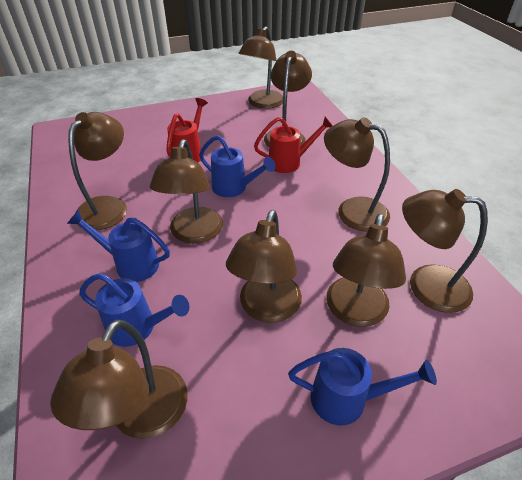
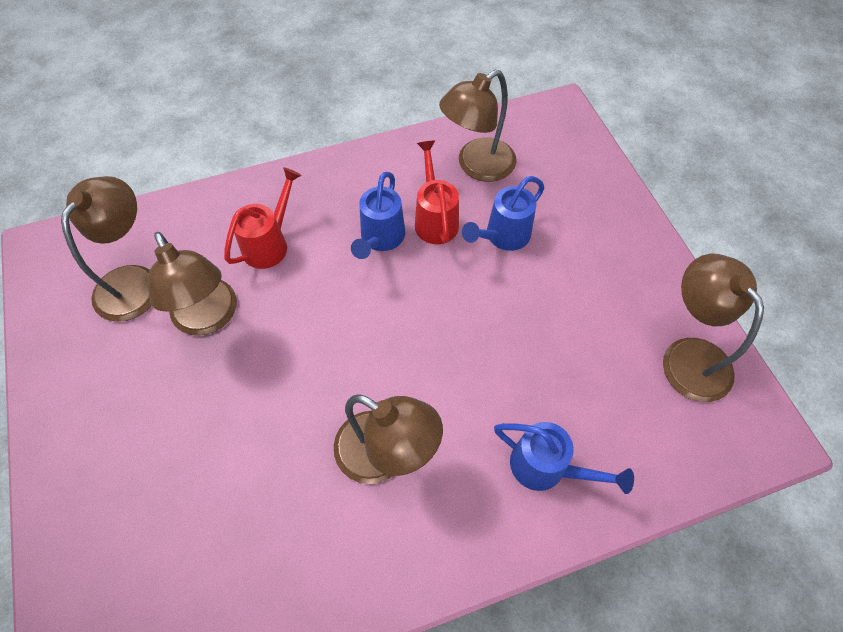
blue watering can: 4 -> 3
brown lamp: 9 -> 5

